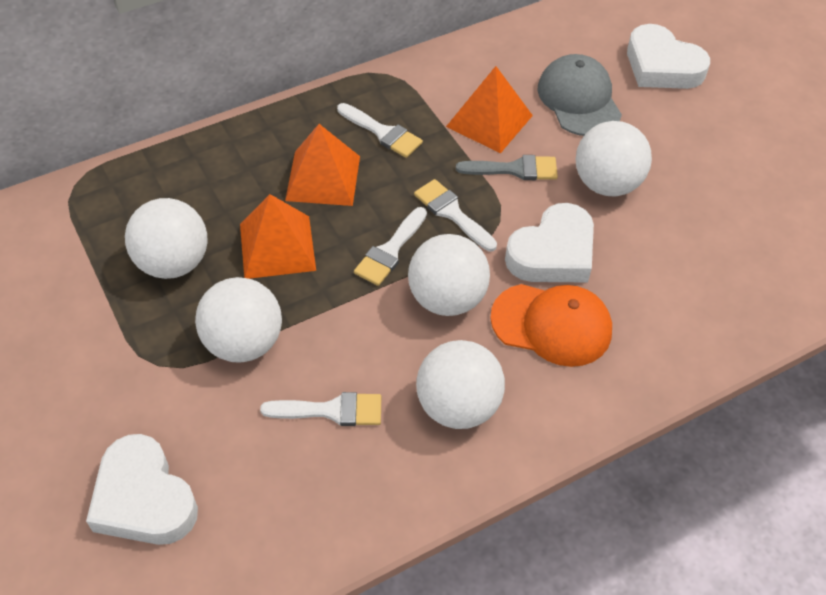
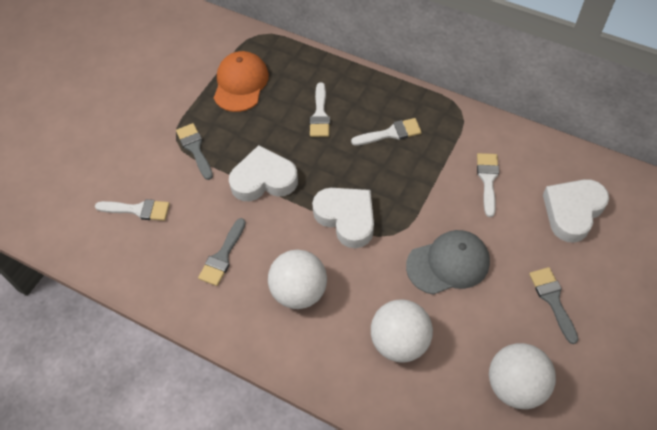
grey brush: 1 -> 3
orange pyramid: 3 -> 0
white ball: 5 -> 3

